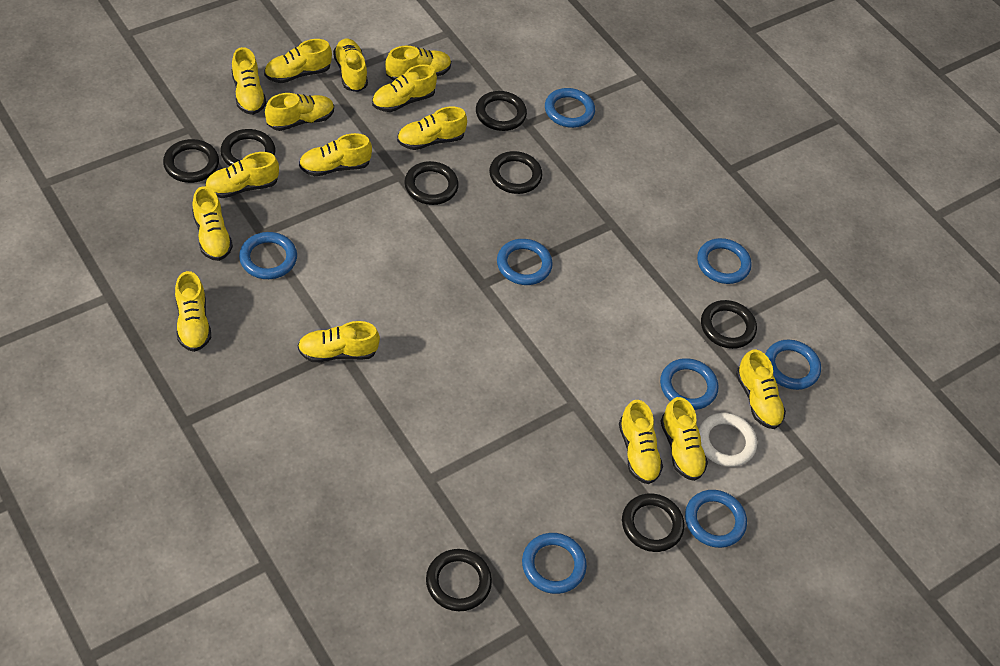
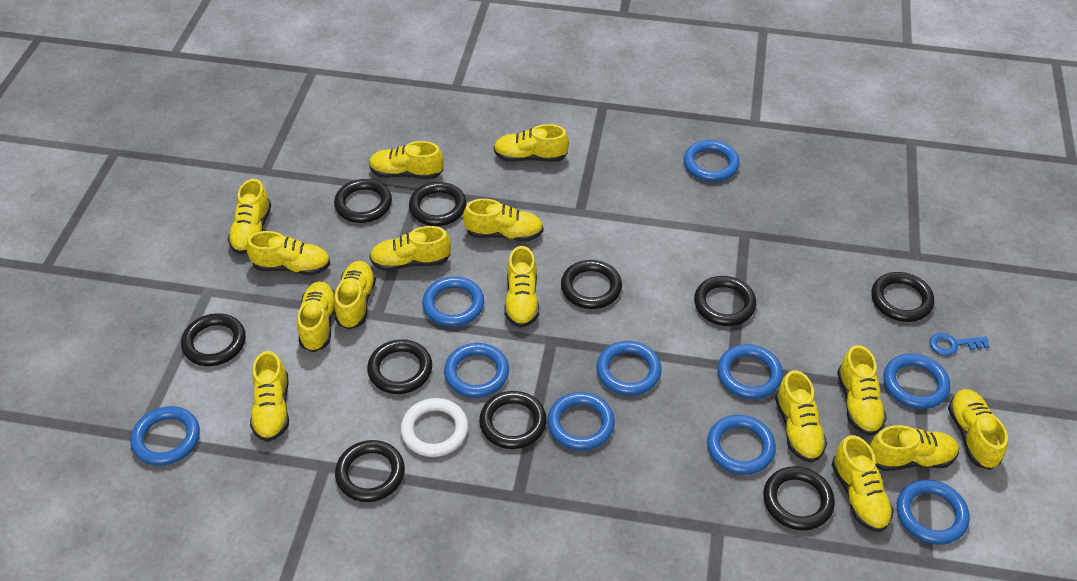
black ring: 8 -> 10
blue key: 0 -> 1
blue ring: 8 -> 10

